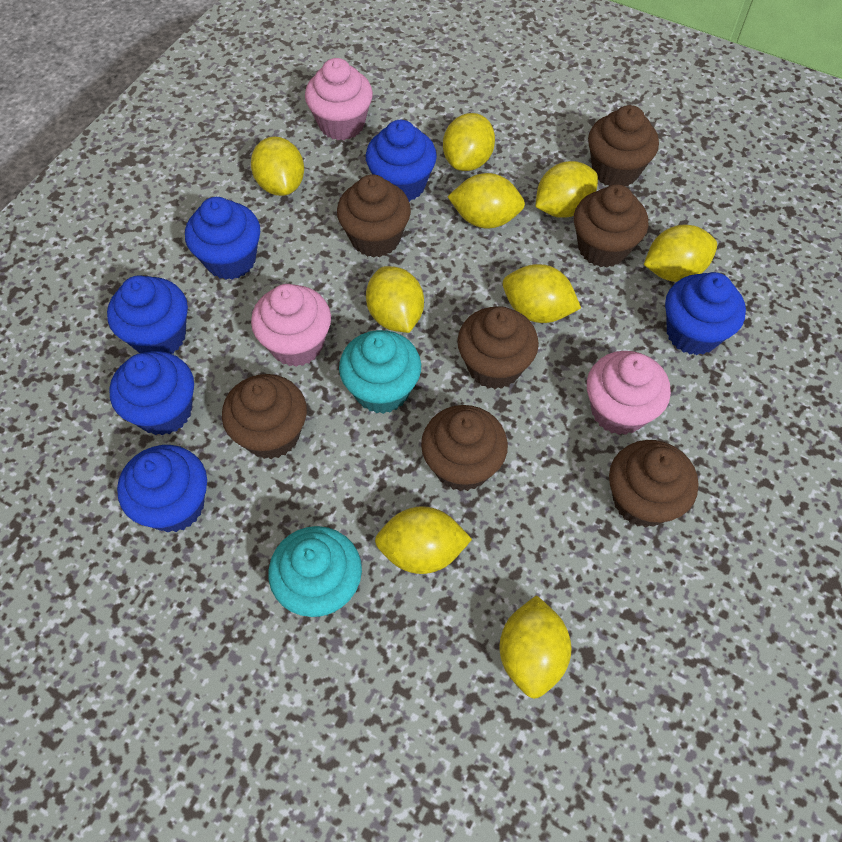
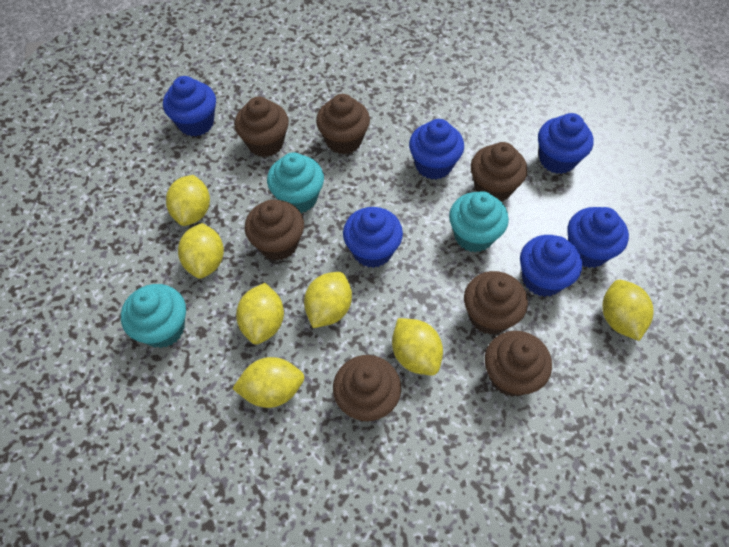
pink cupcake: 3 -> 0
turquoise cupcake: 2 -> 3
yellow lemon: 9 -> 7

